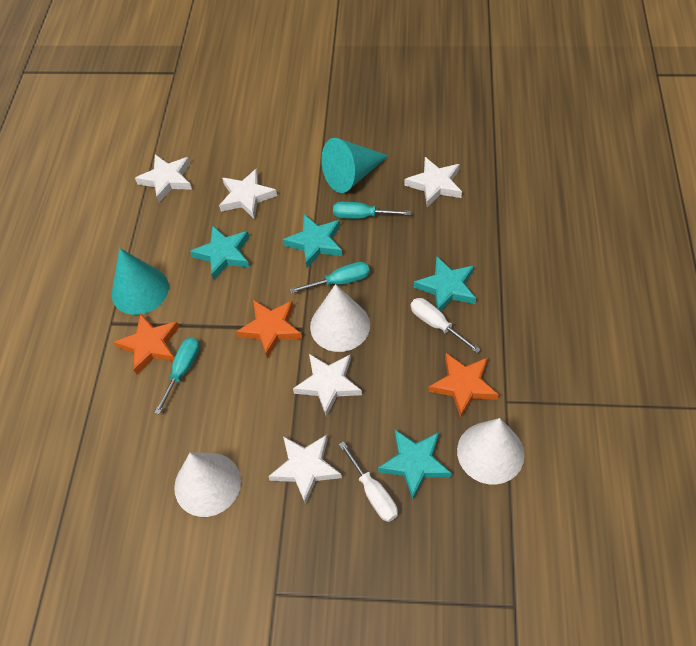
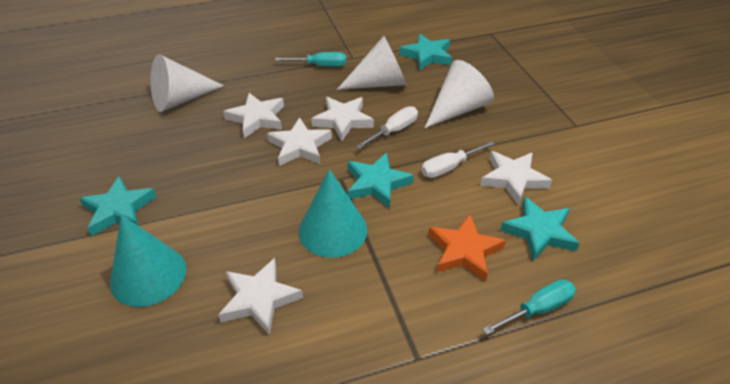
orange star: 3 -> 1
turquoise screwdriver: 3 -> 2

